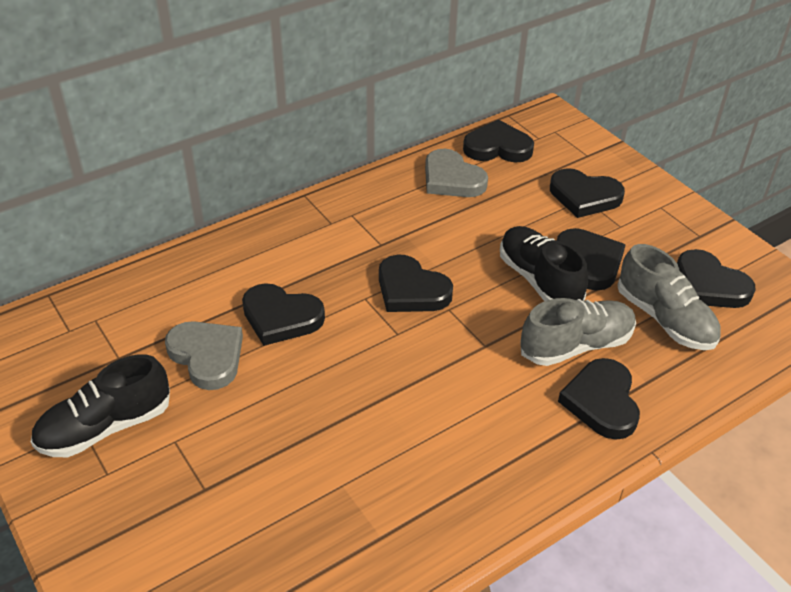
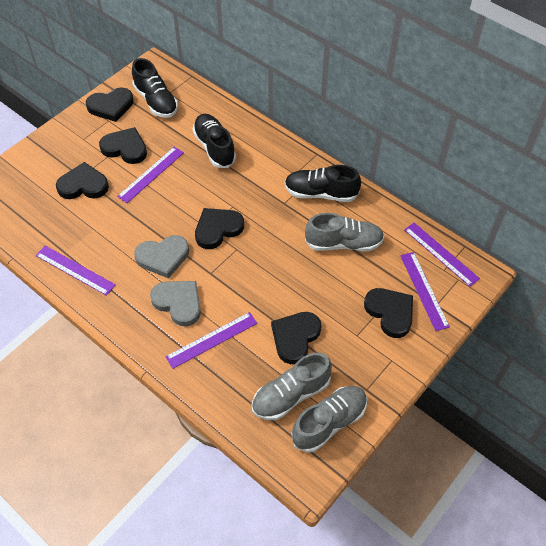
black heart: 7 -> 6
black shoe: 2 -> 3
grey shoe: 2 -> 3
purple ruler: 0 -> 5

